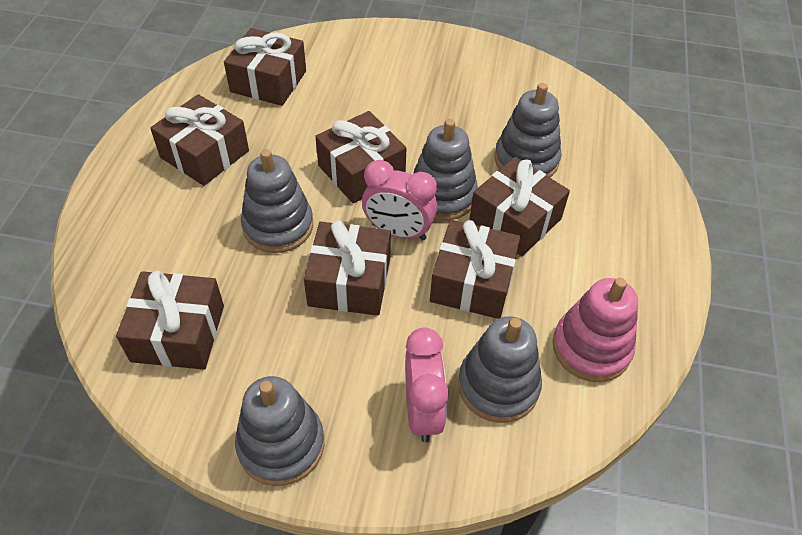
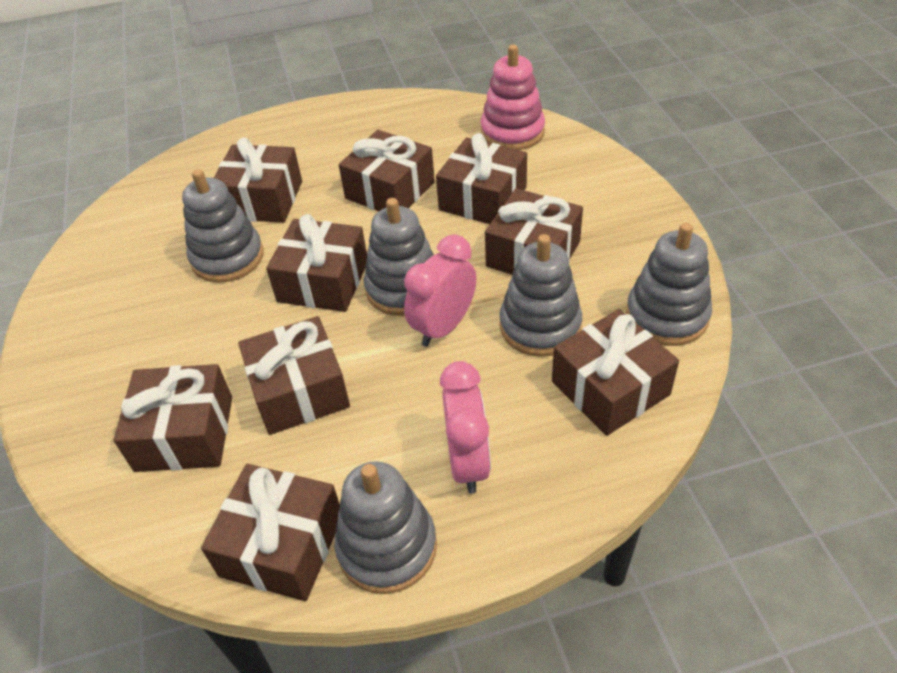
brown gift: 7 -> 9

